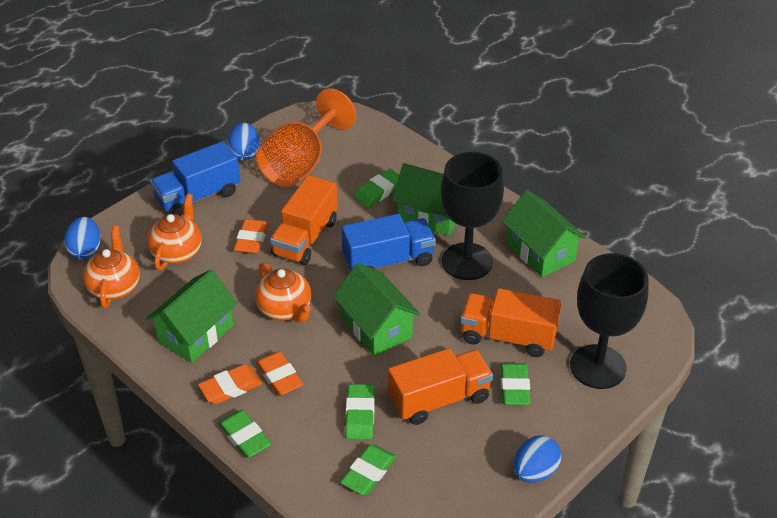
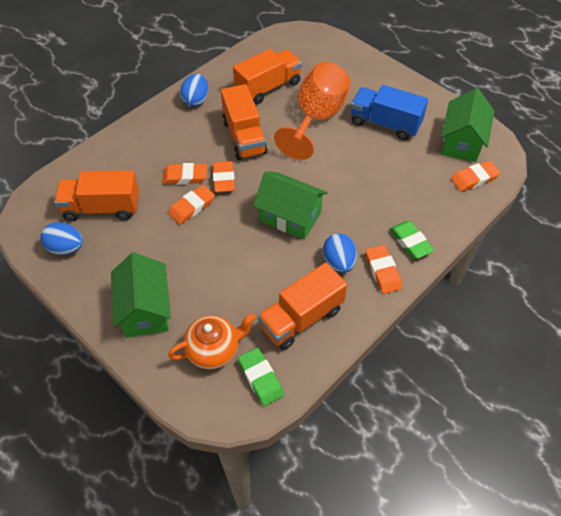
black goblet: 2 -> 0
blue truck: 2 -> 1
green eraser: 5 -> 2
green house: 4 -> 3
orange eraser: 3 -> 5
orange teapot: 3 -> 1
orange truck: 3 -> 4

